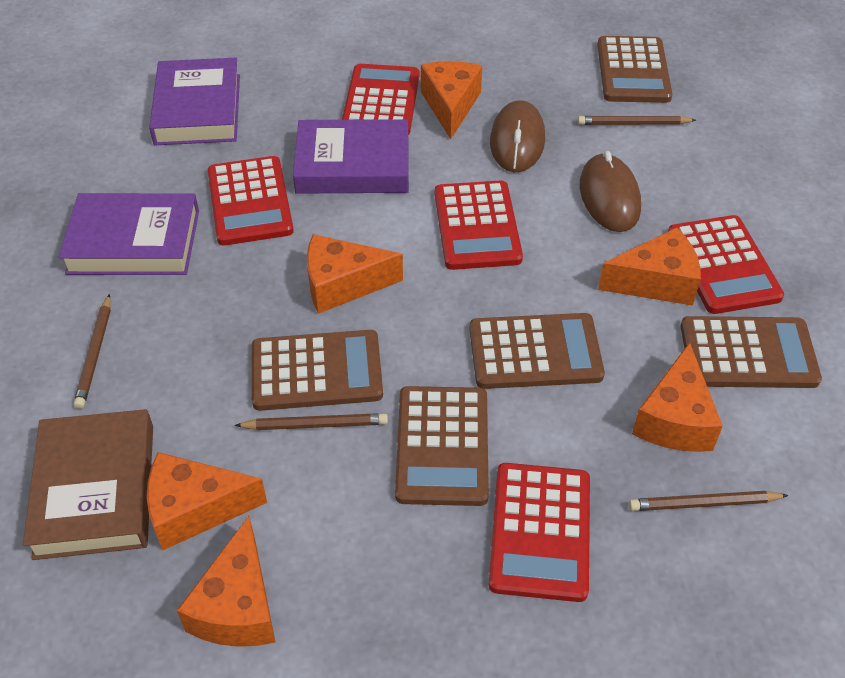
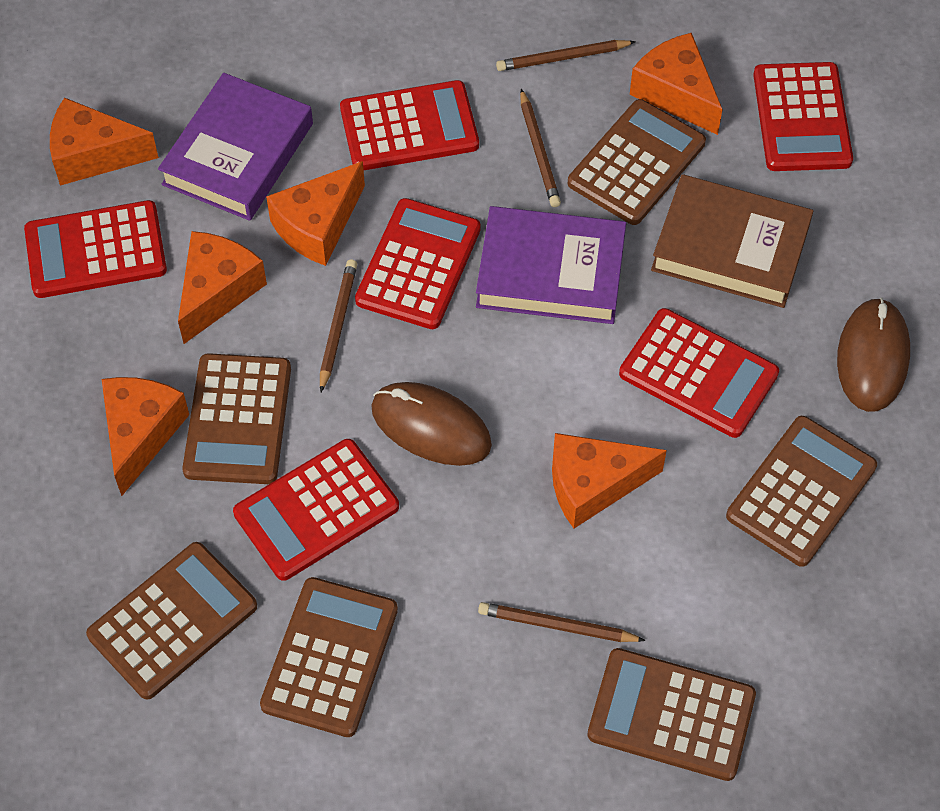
brown calculator: 5 -> 6
purple book: 3 -> 2
red calculator: 5 -> 6

